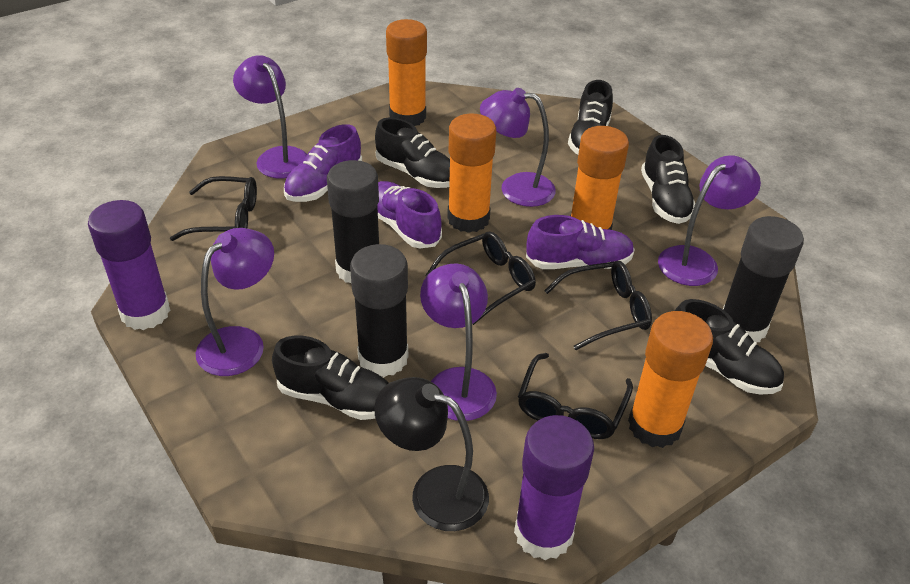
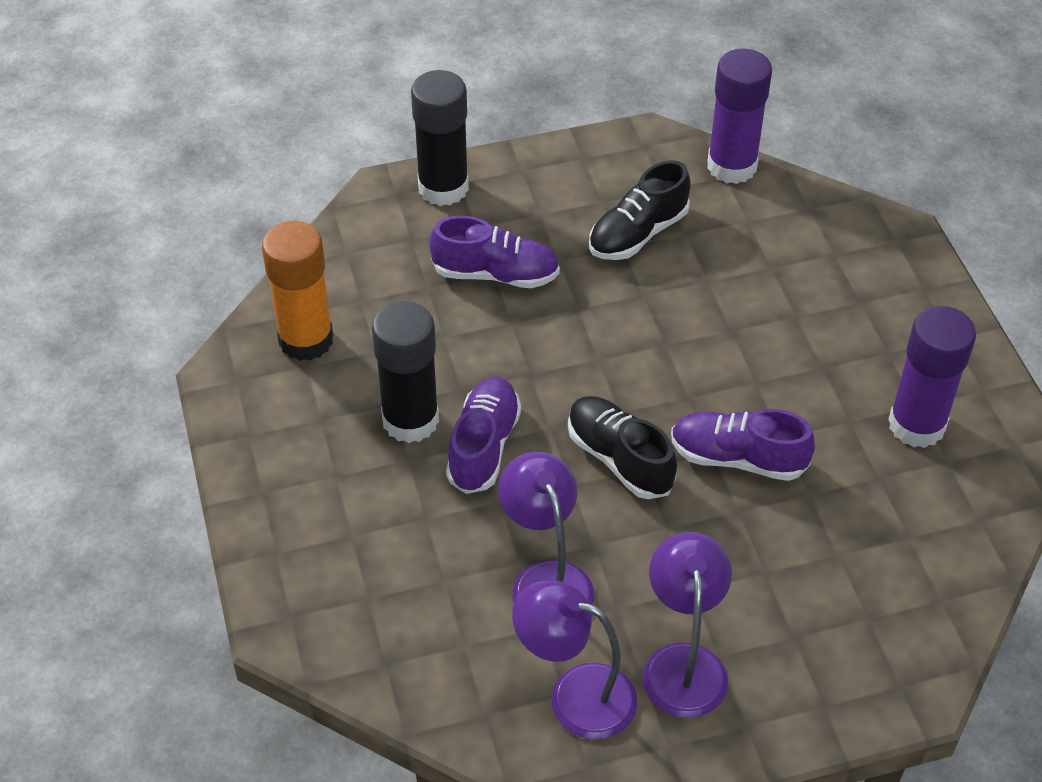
black glasses: 4 -> 0
black glue stick: 3 -> 2
black lamp: 1 -> 0
black shoe: 5 -> 2
orange glue stick: 4 -> 1
purple lamp: 5 -> 3

